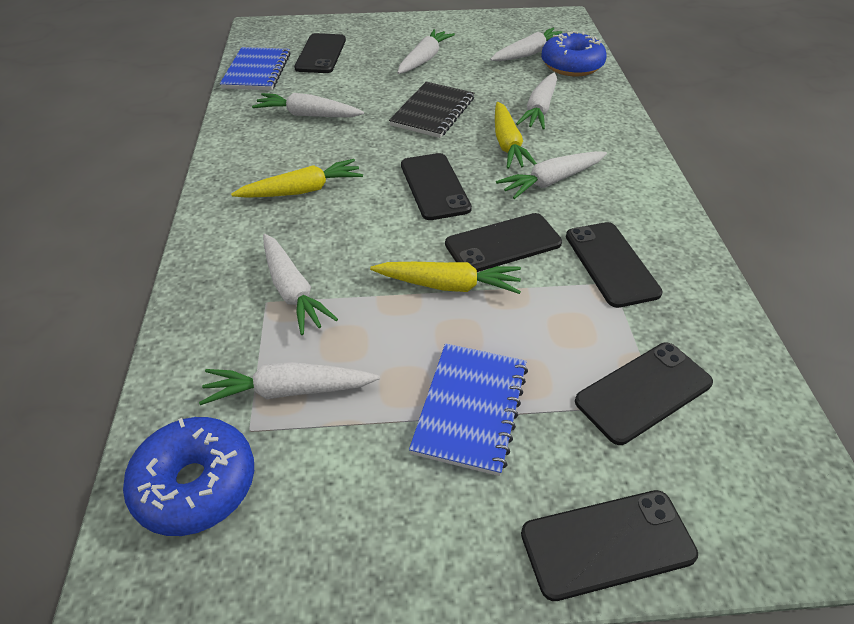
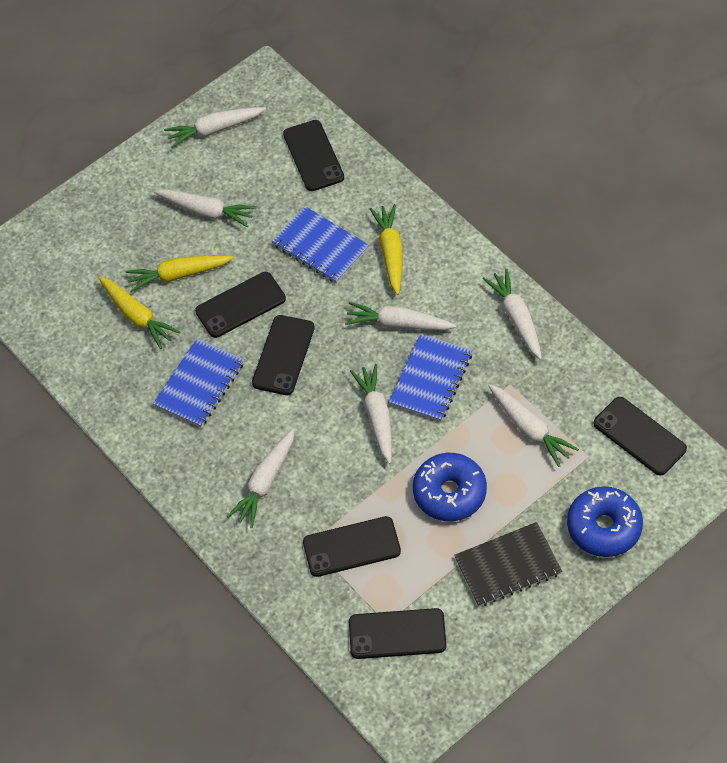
blue notebook: 2 -> 3

